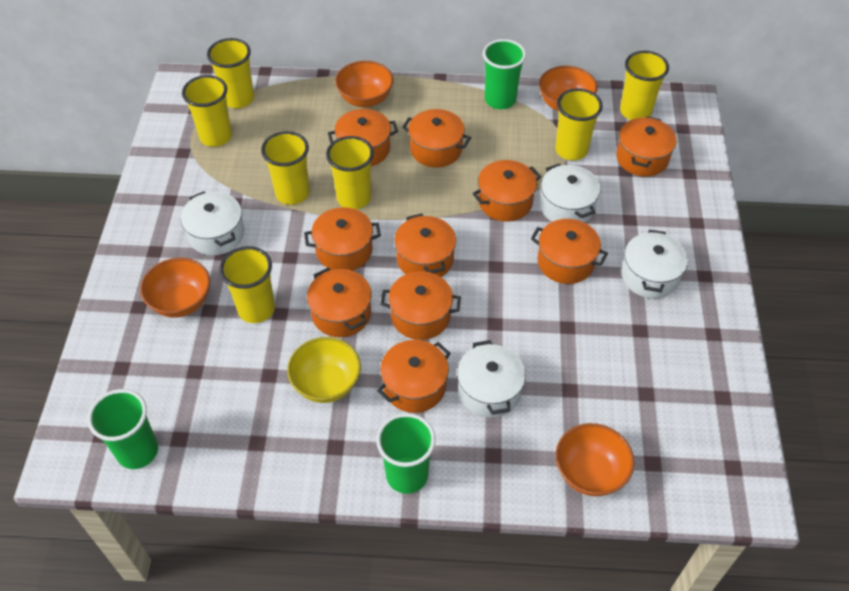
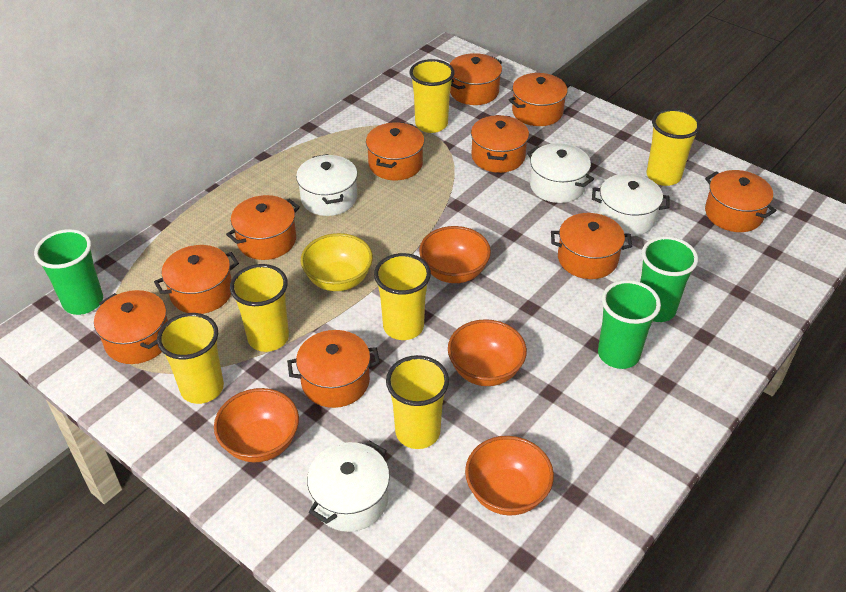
yellow cup: 7 -> 6

